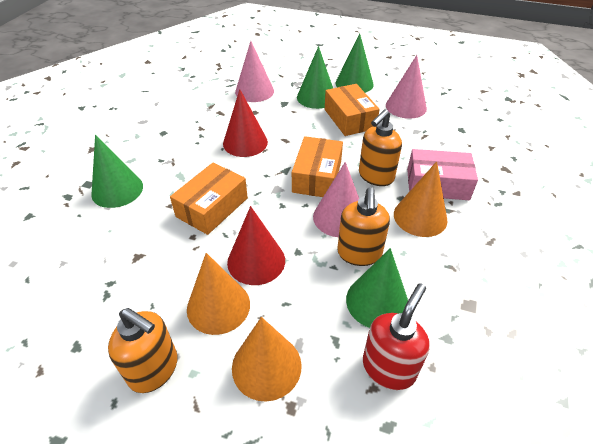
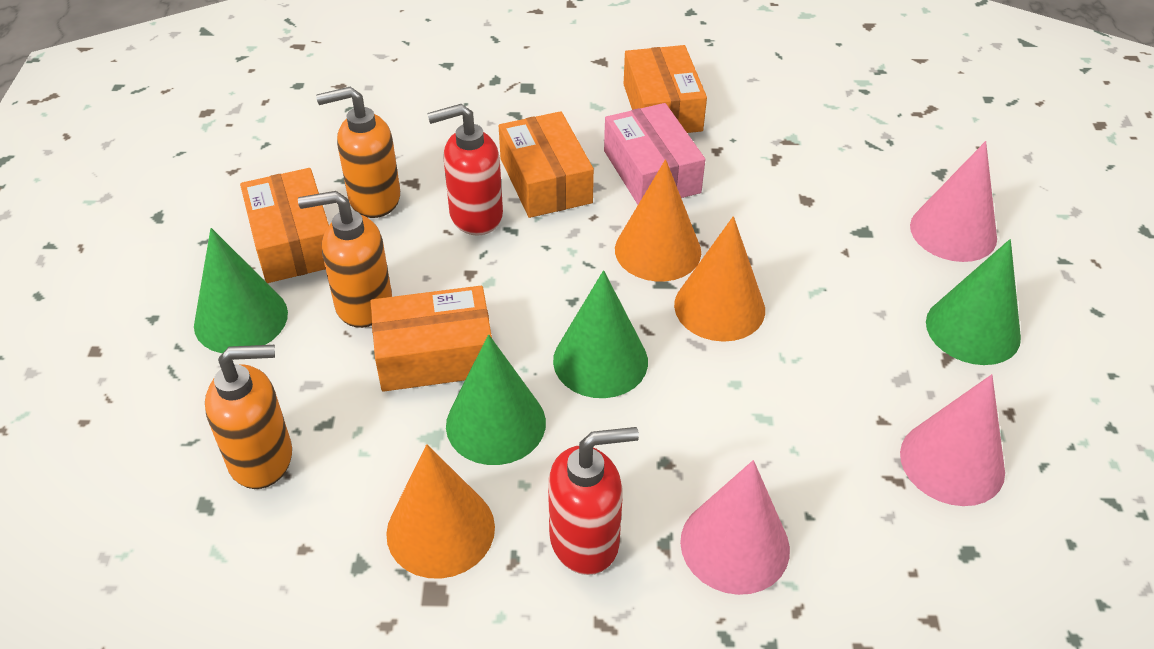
orange box: 3 -> 4
red cone: 2 -> 0
red soap dispenser: 1 -> 2

